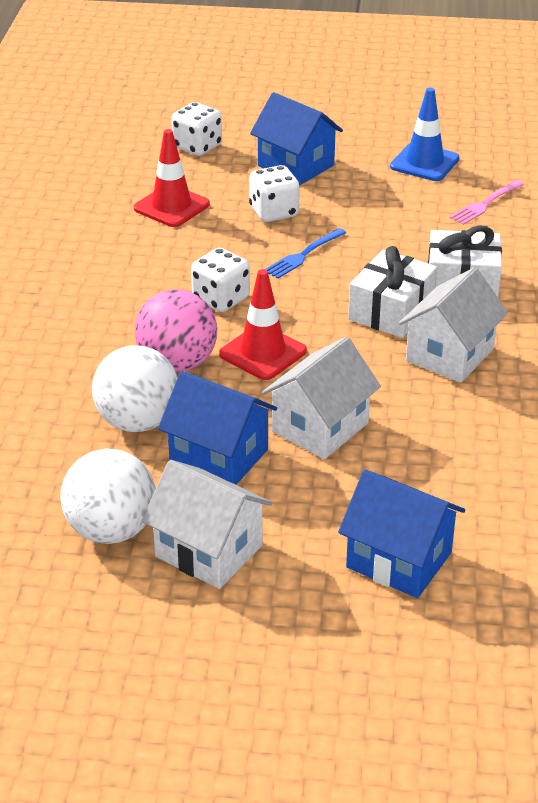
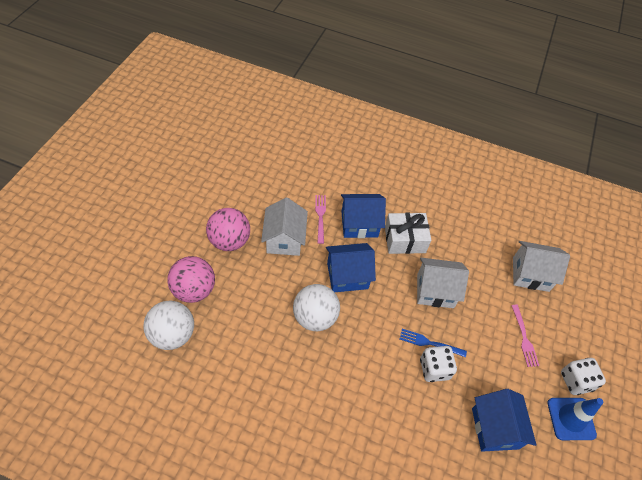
pink ball: 1 -> 2
pink fork: 1 -> 2
red traffic cone: 2 -> 0
white dice: 3 -> 2
white gift: 2 -> 1

